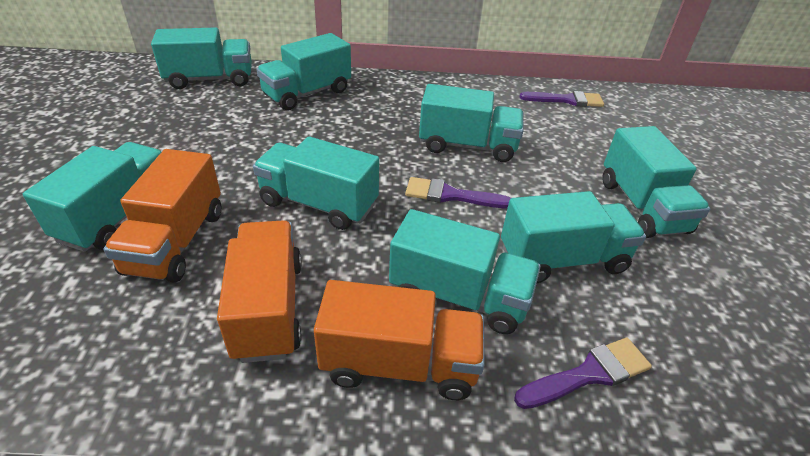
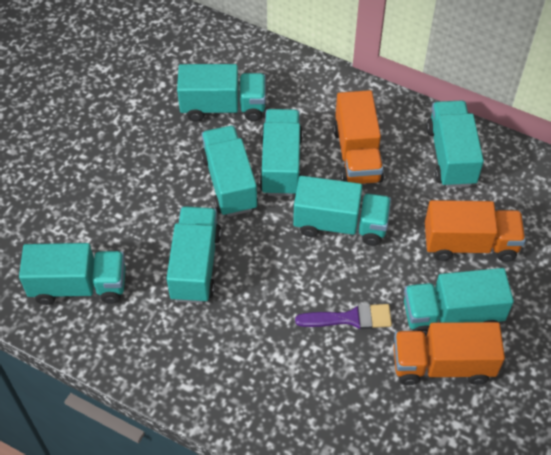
purple brush: 3 -> 1

